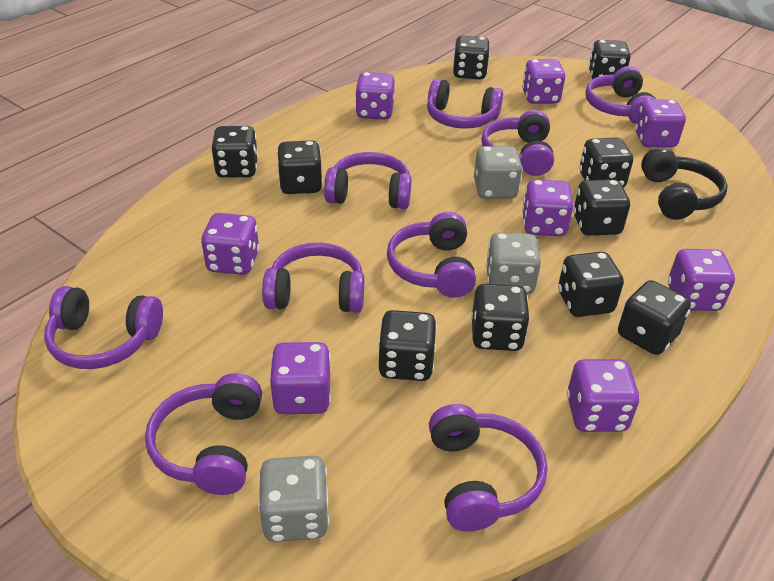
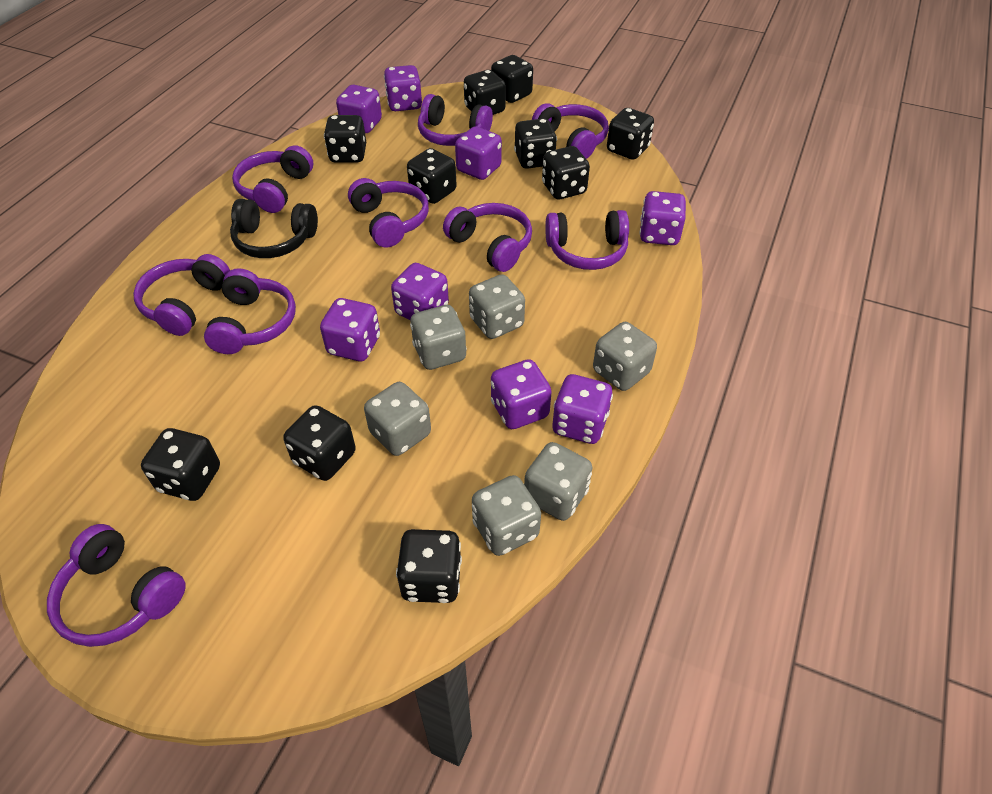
grey dice: 3 -> 6

